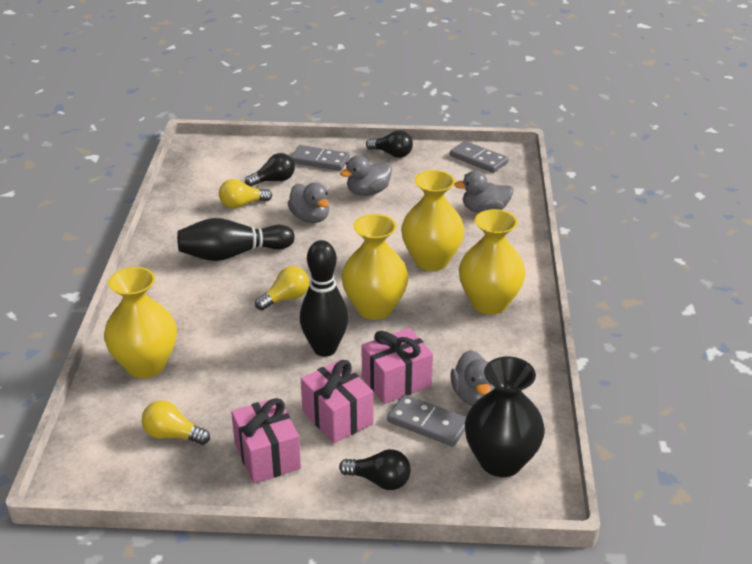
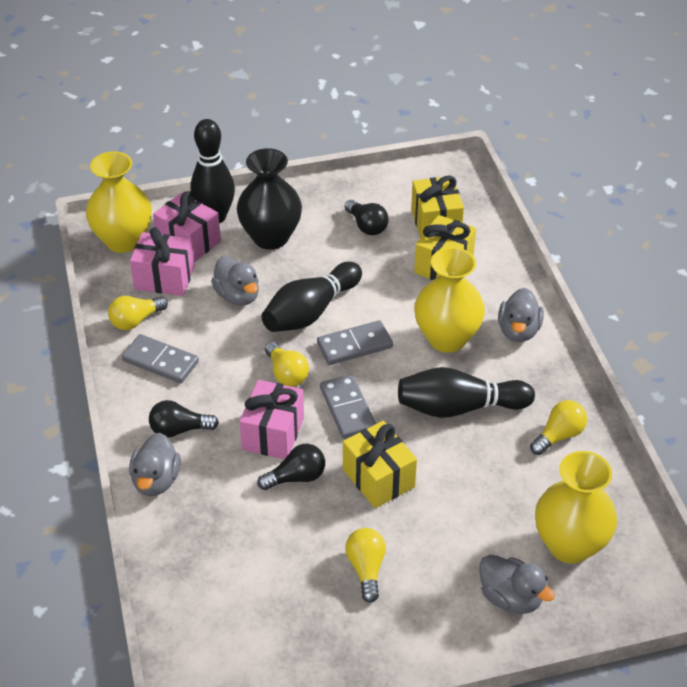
black bowling pin: 2 -> 3
yellow gift: 0 -> 3
yellow light bulb: 3 -> 4
yellow vase: 4 -> 3

